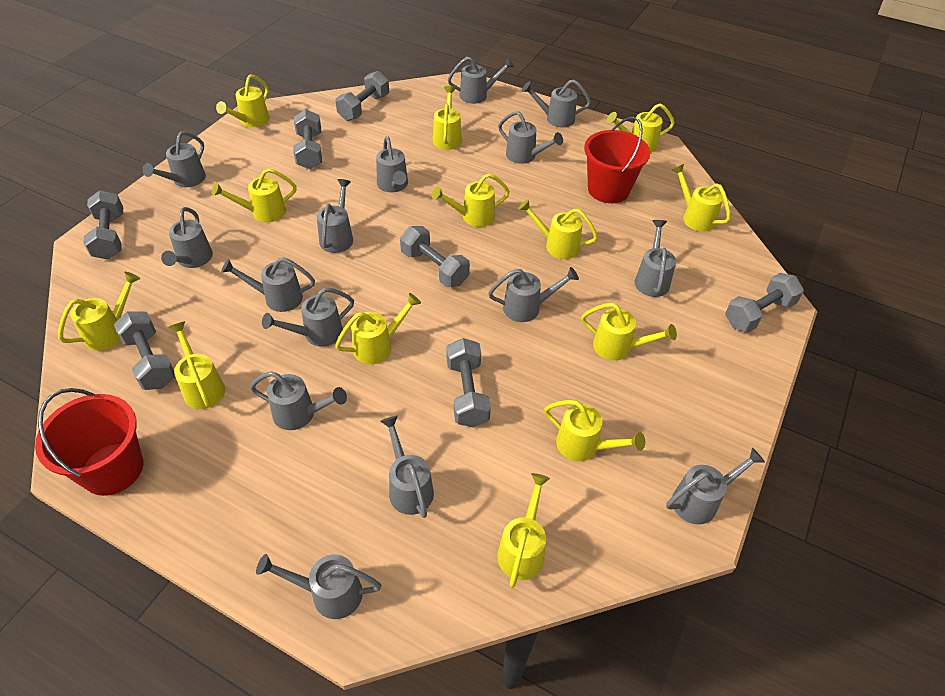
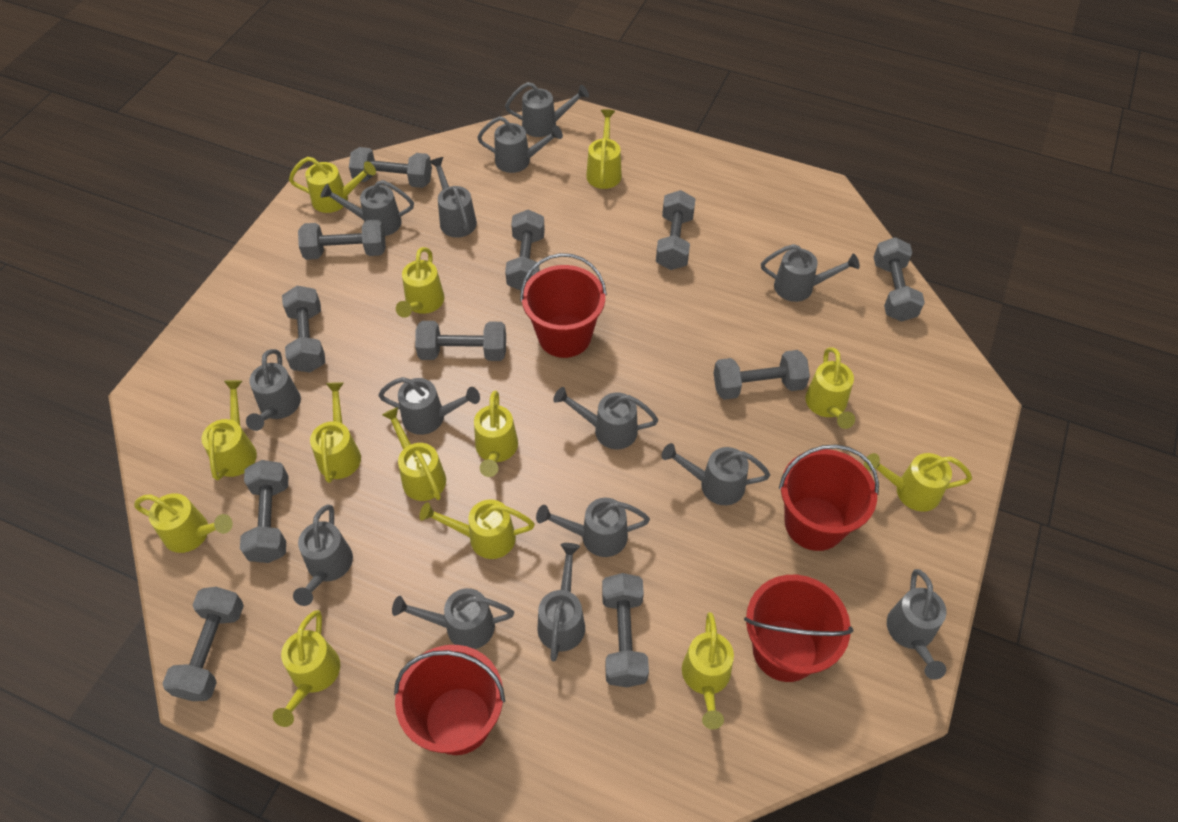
grey dumbbell: 7 -> 11
grey watering can: 15 -> 14
red bucket: 2 -> 4

